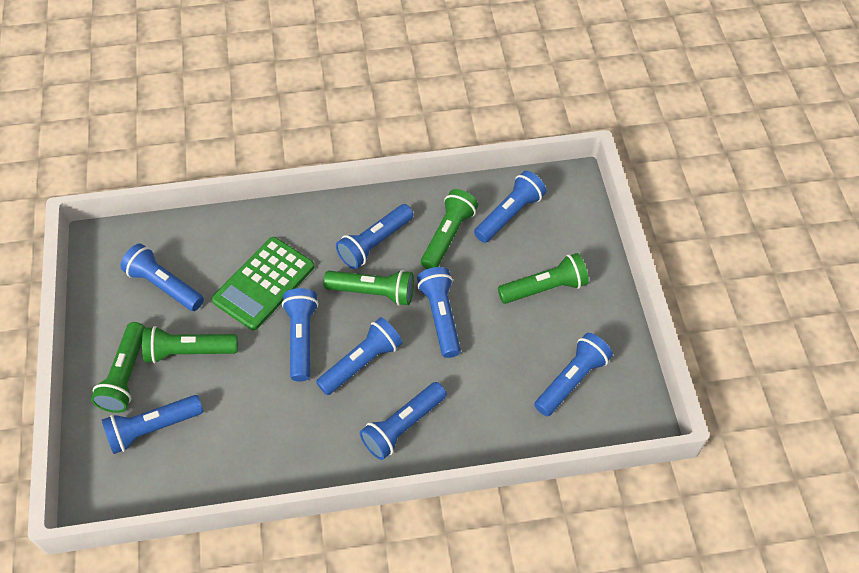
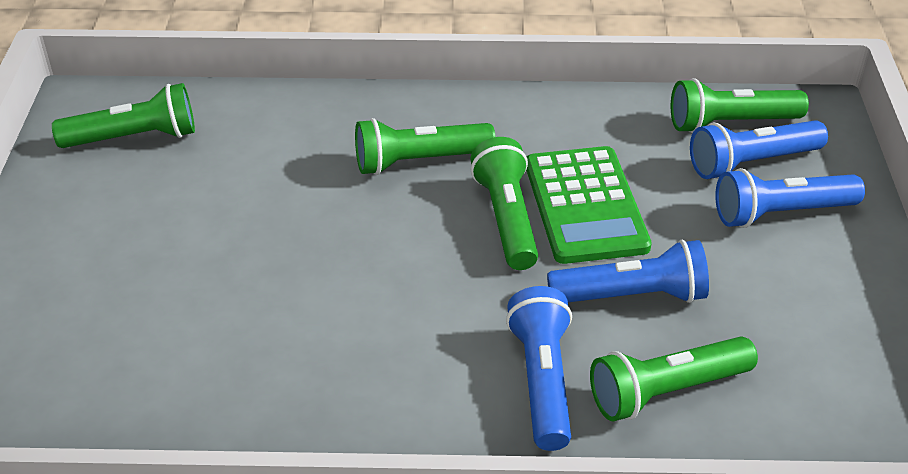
blue flashlight: 9 -> 4

